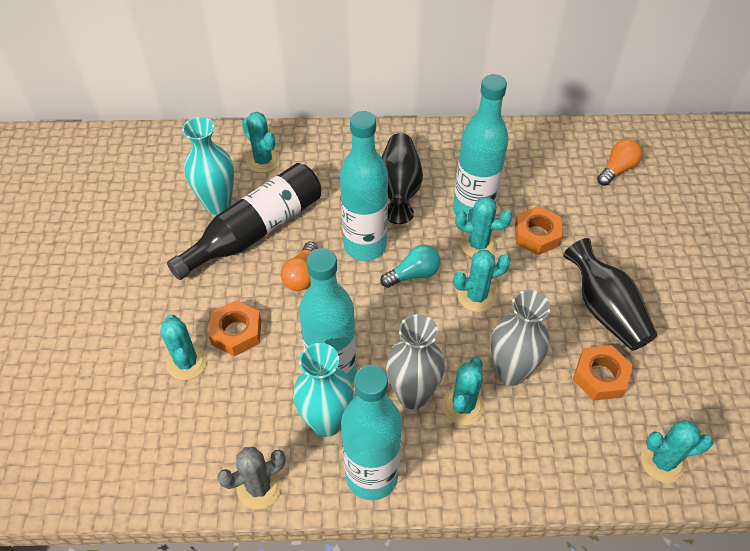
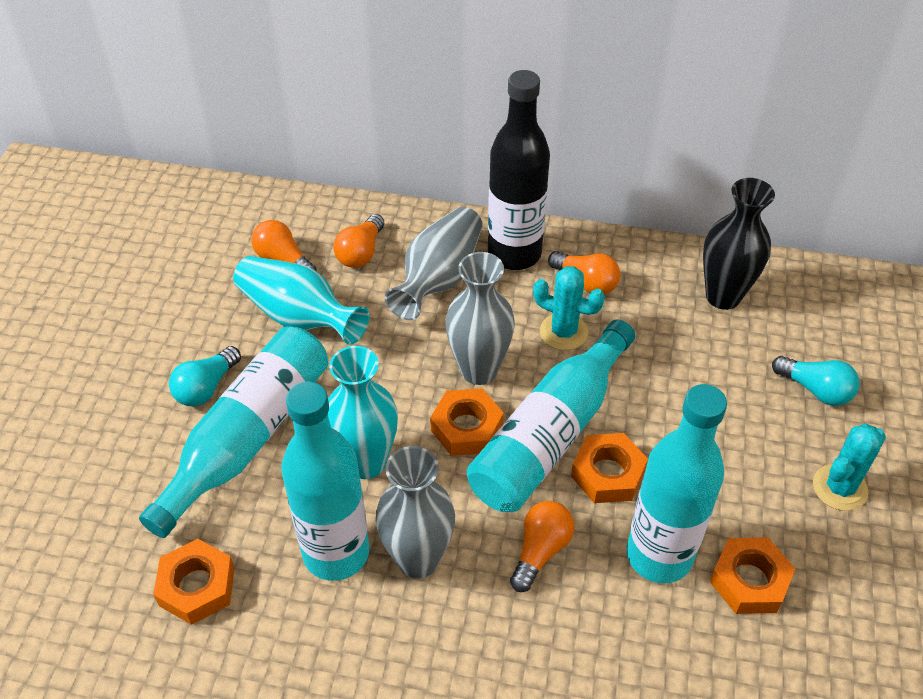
black vase: 2 -> 1
grey cactus: 1 -> 0
grey vase: 2 -> 3
orange light bulb: 2 -> 4
orange nut: 3 -> 4
turquoise cactus: 6 -> 2
turquoise light bulb: 1 -> 2

